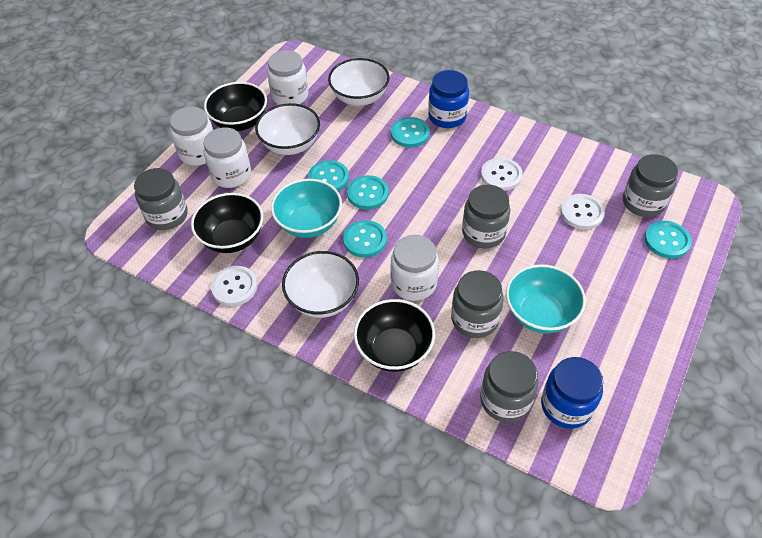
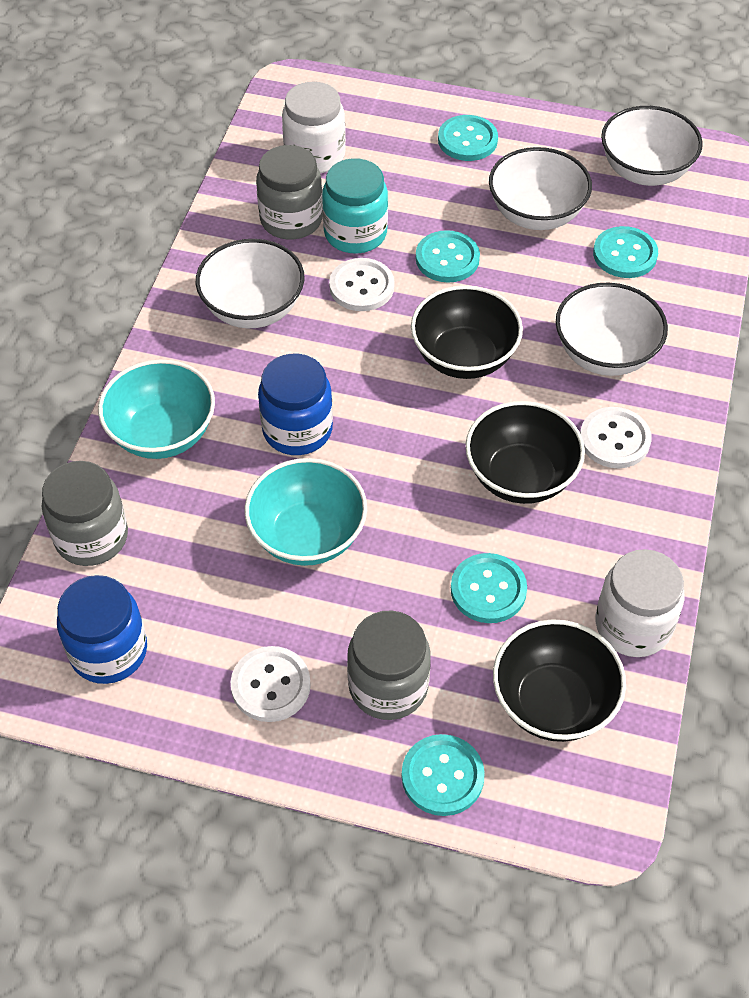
grey jar: 5 -> 3
turquoise jar: 0 -> 1
white bowl: 3 -> 4
white jar: 4 -> 2

